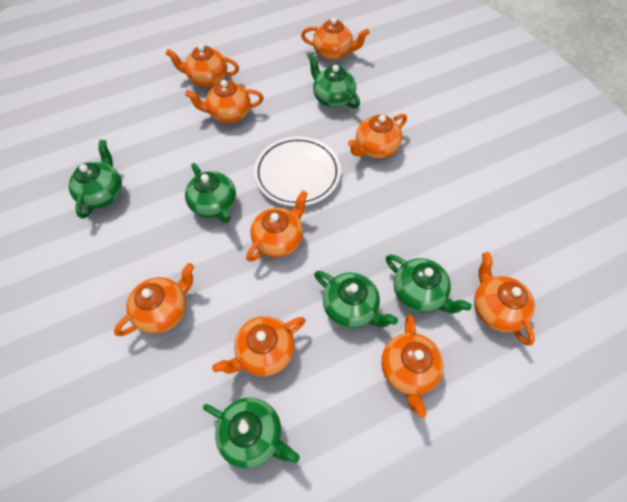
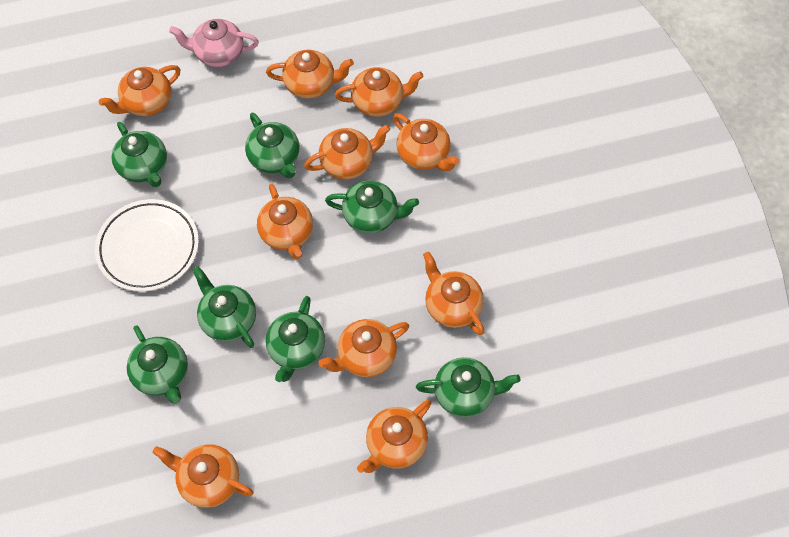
green teapot: 6 -> 7
orange teapot: 9 -> 10
pink teapot: 0 -> 1

